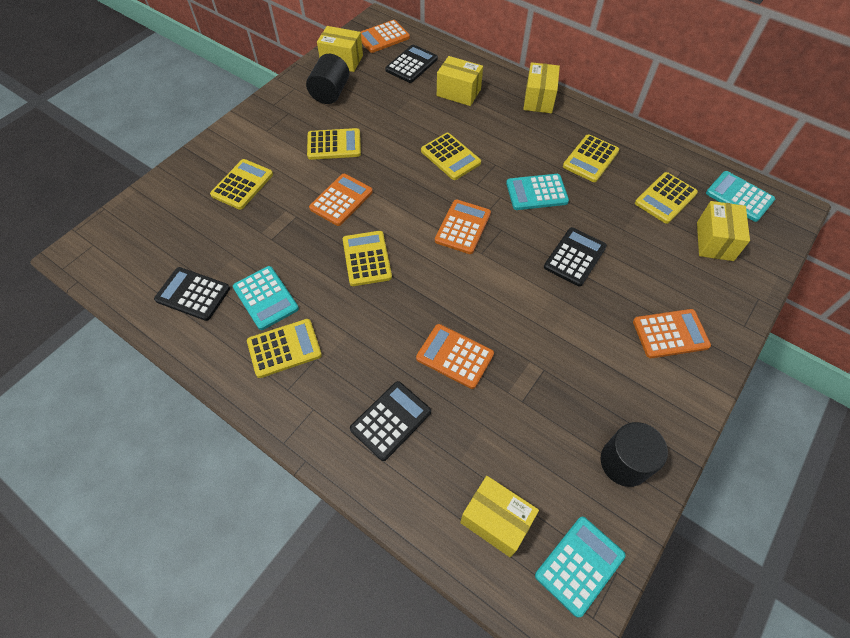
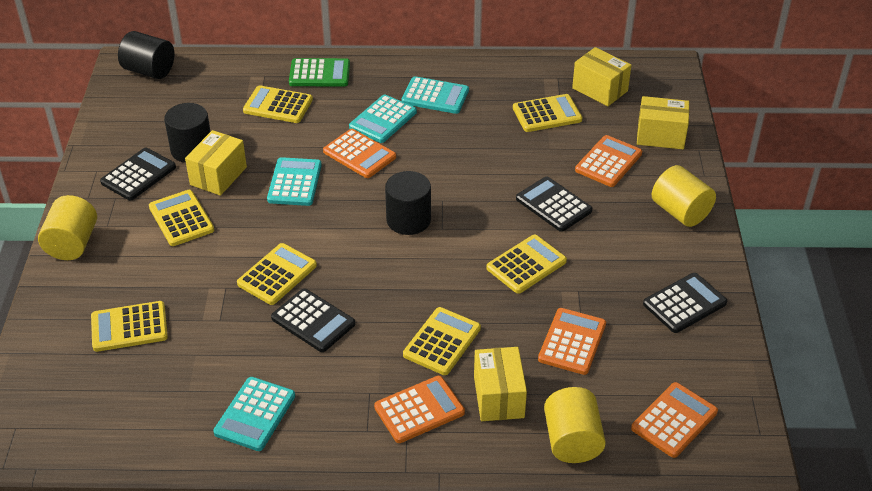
black cylinder: 2 -> 3
green calculator: 0 -> 1
yellow box: 5 -> 4
yellow cylinder: 0 -> 3

